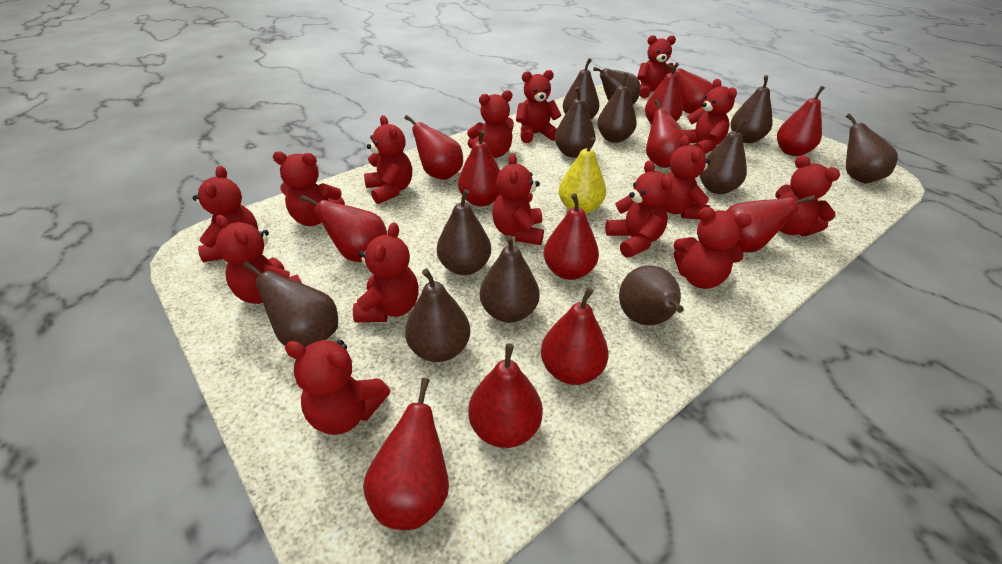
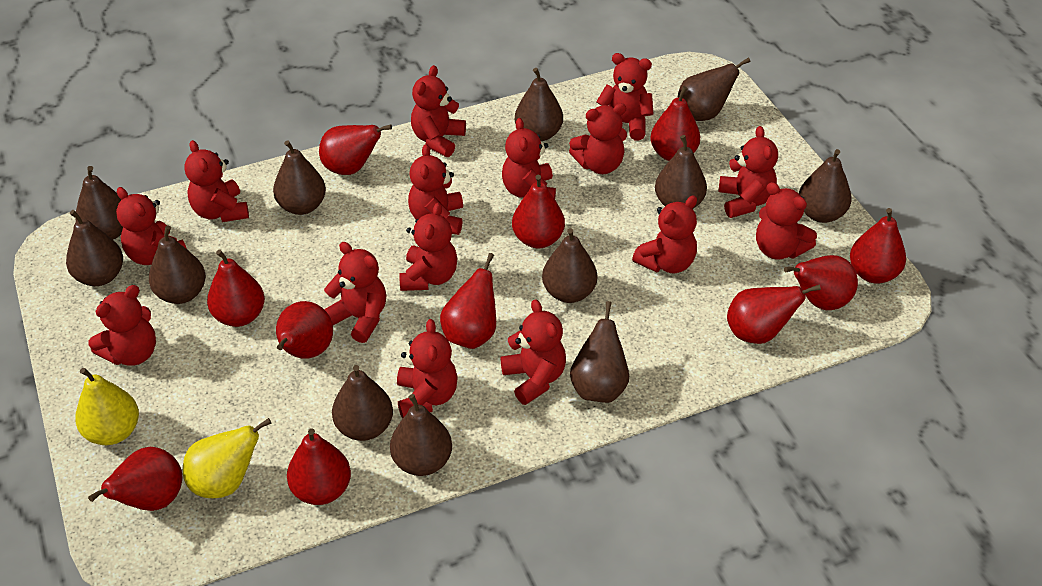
red pear: 12 -> 11
yellow pear: 1 -> 2

